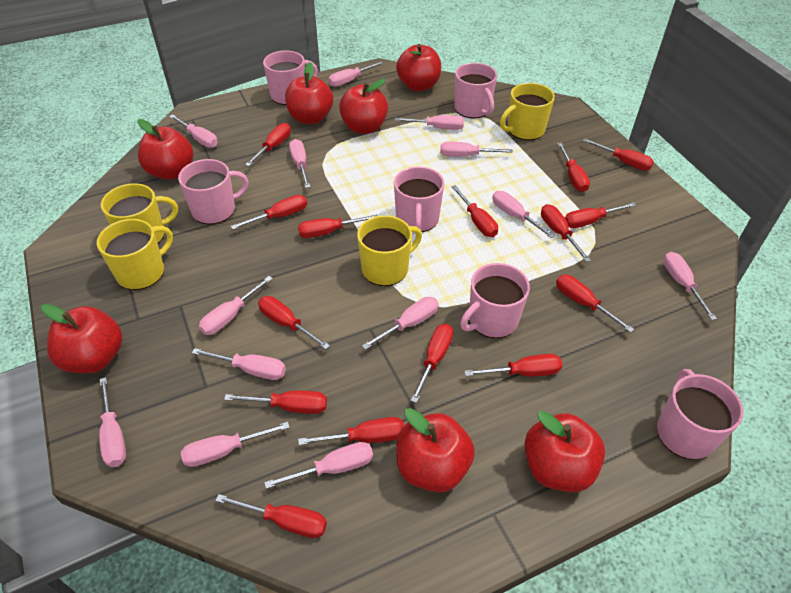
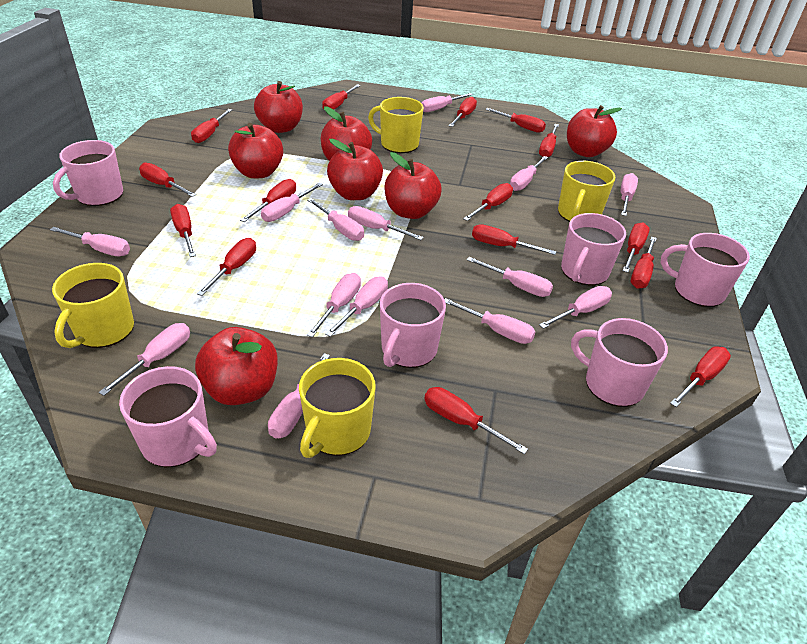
pink screwdriver: 13 -> 14

